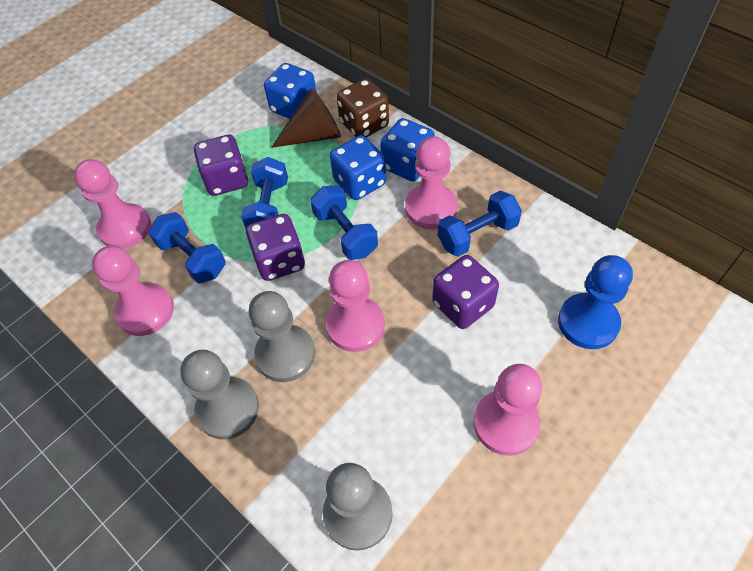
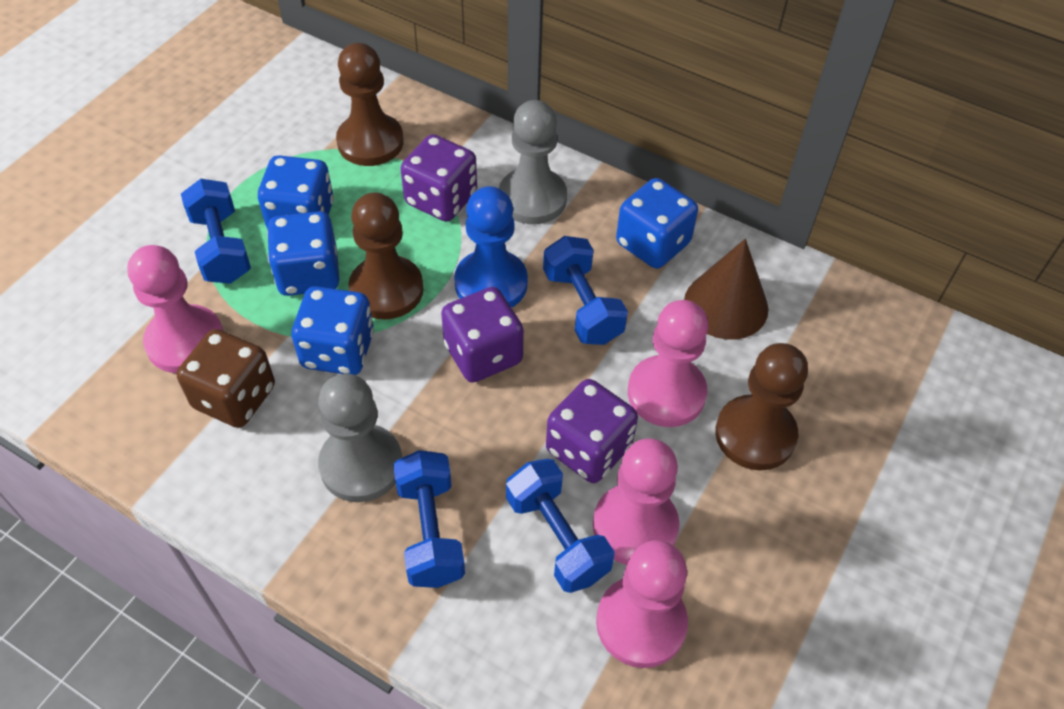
blue dice: 3 -> 4
brown pawn: 0 -> 3
grey pawn: 3 -> 2
pink pawn: 5 -> 4

